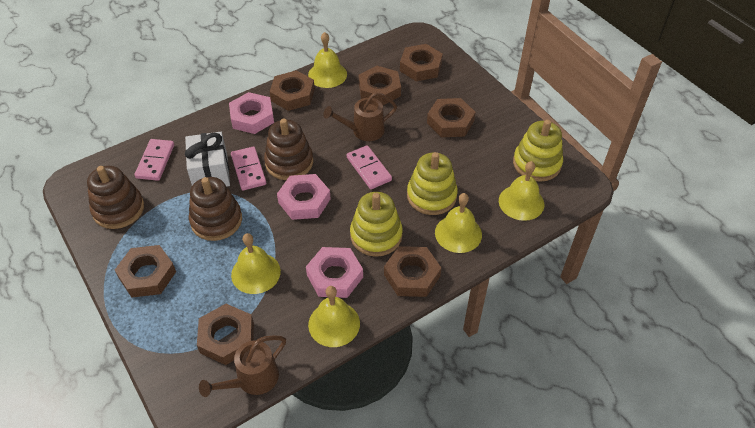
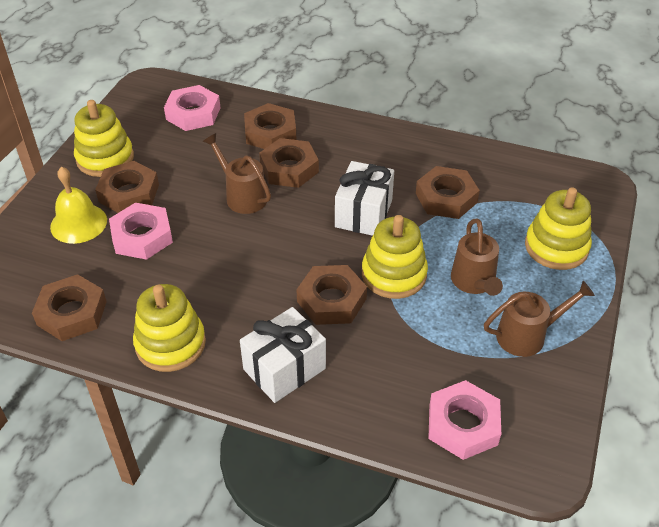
brown nut: 7 -> 6
brown stacking toy: 3 -> 0
brown watering can: 2 -> 3
pink domino: 3 -> 0
white gift: 1 -> 2
yellow bell: 5 -> 1
yellow stacking toy: 3 -> 4

